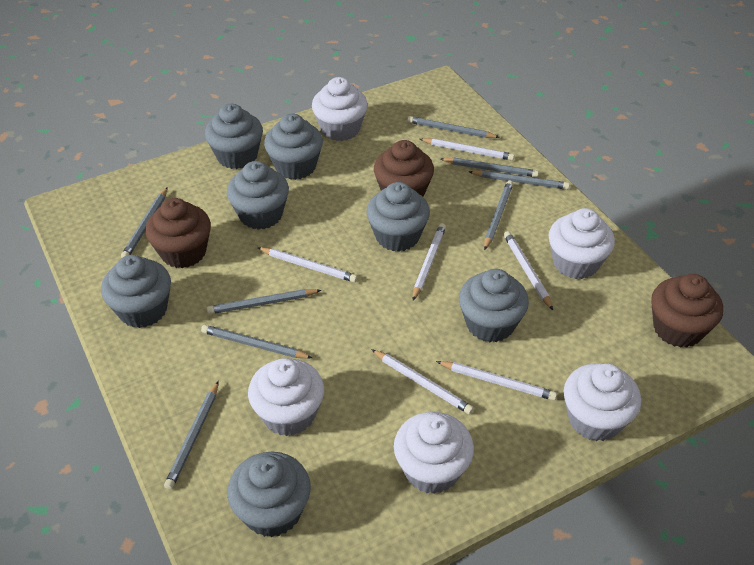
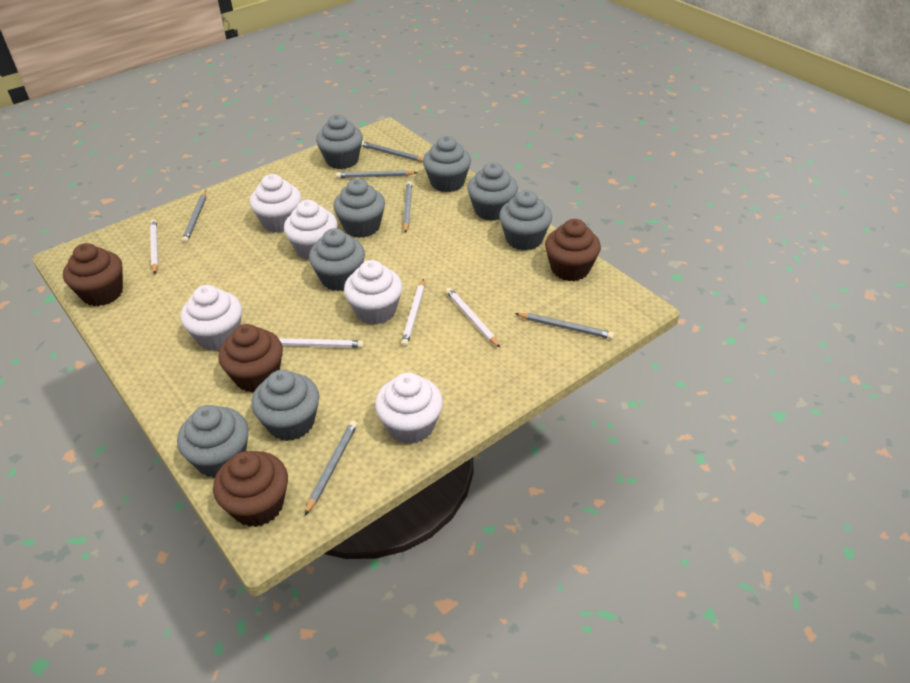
brown cupcake: 3 -> 4
grey cupcake: 7 -> 8
grey pencil: 8 -> 6
white pencil: 6 -> 4

